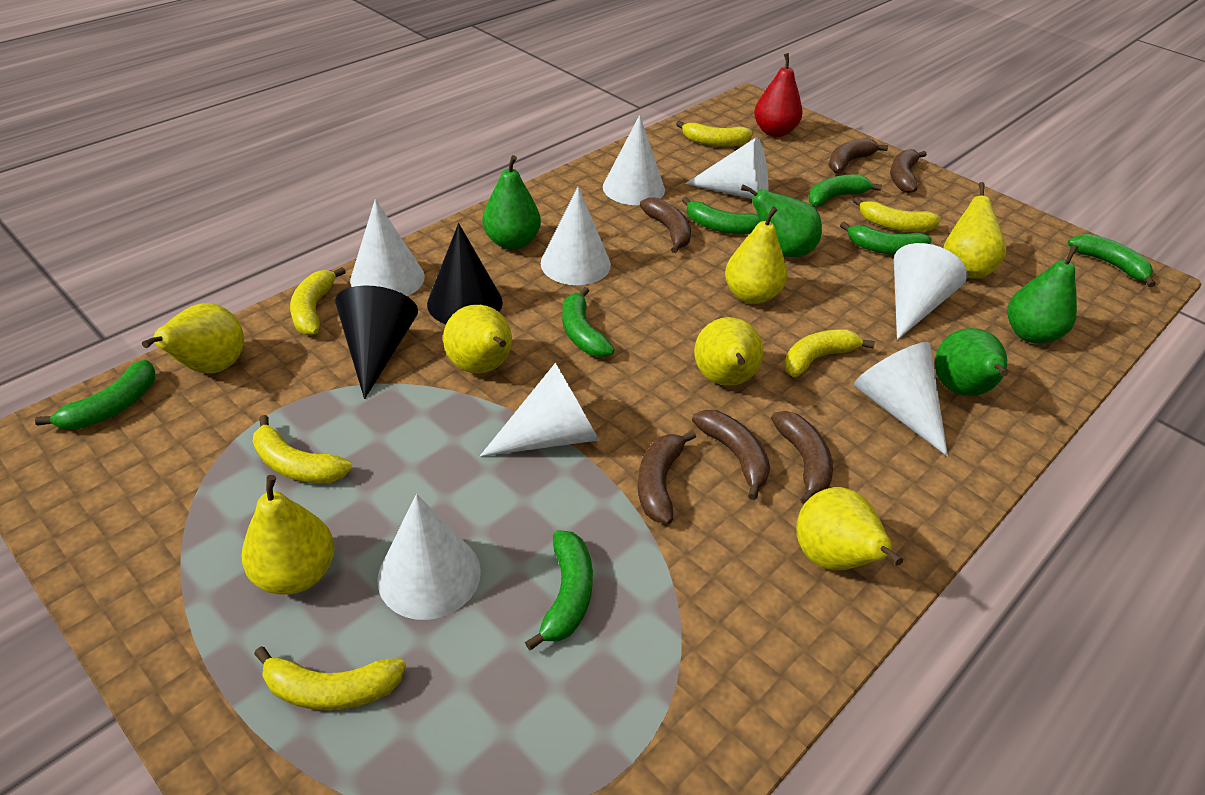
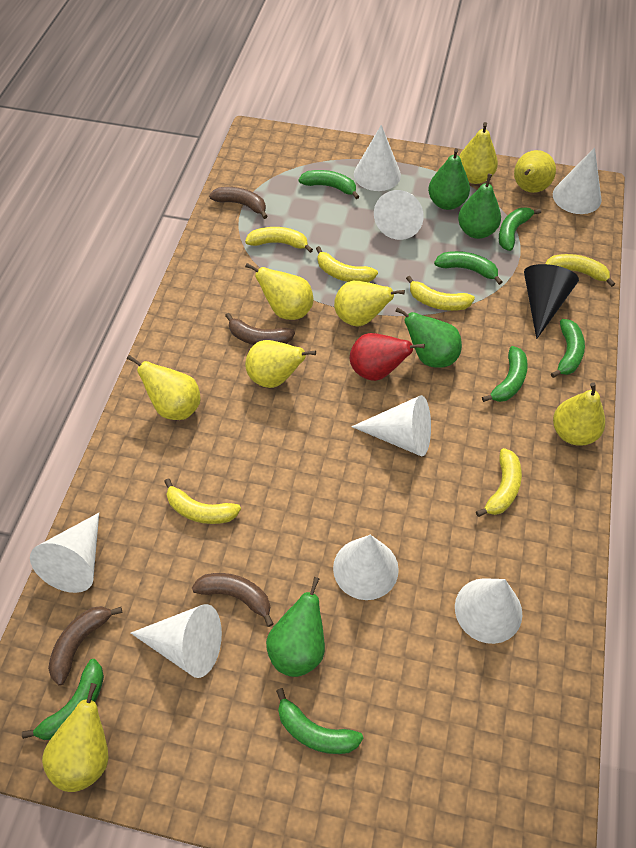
black cone: 2 -> 1
brown banana: 6 -> 4
yellow pear: 7 -> 8

